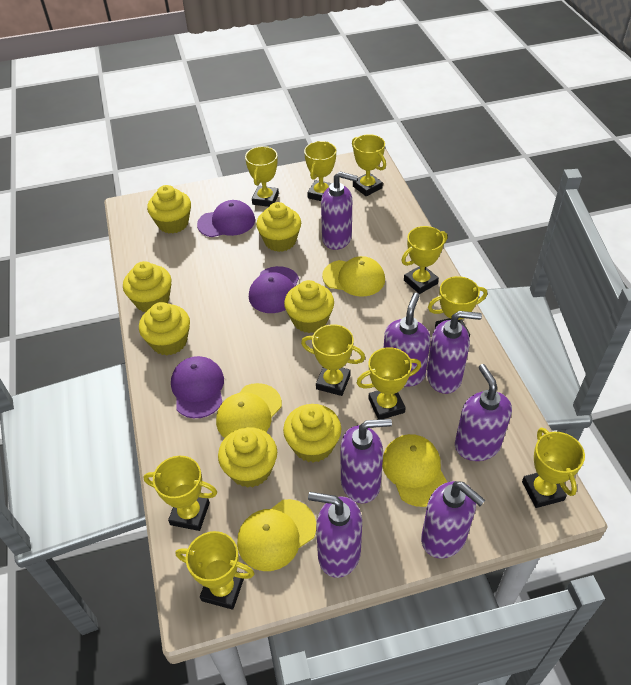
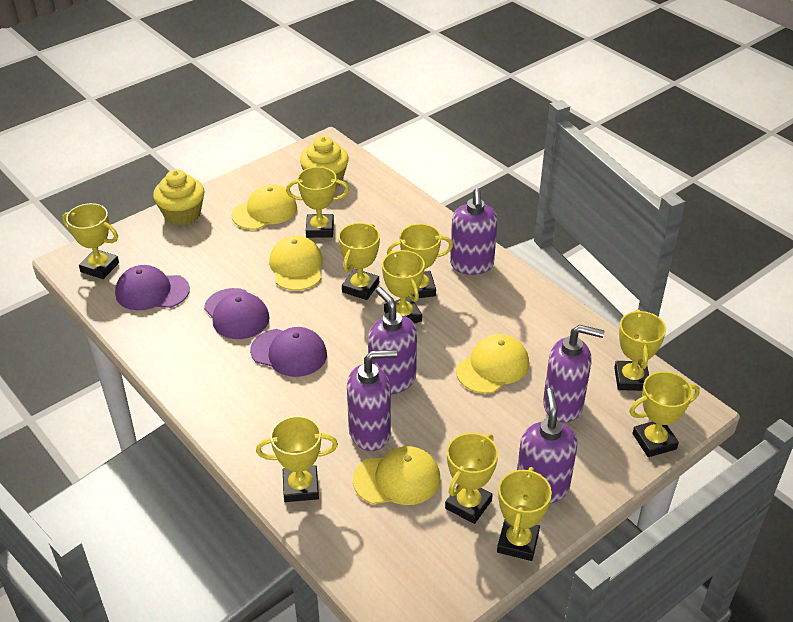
purple soap dispenser: 7 -> 5
yellow cupcake: 7 -> 2

